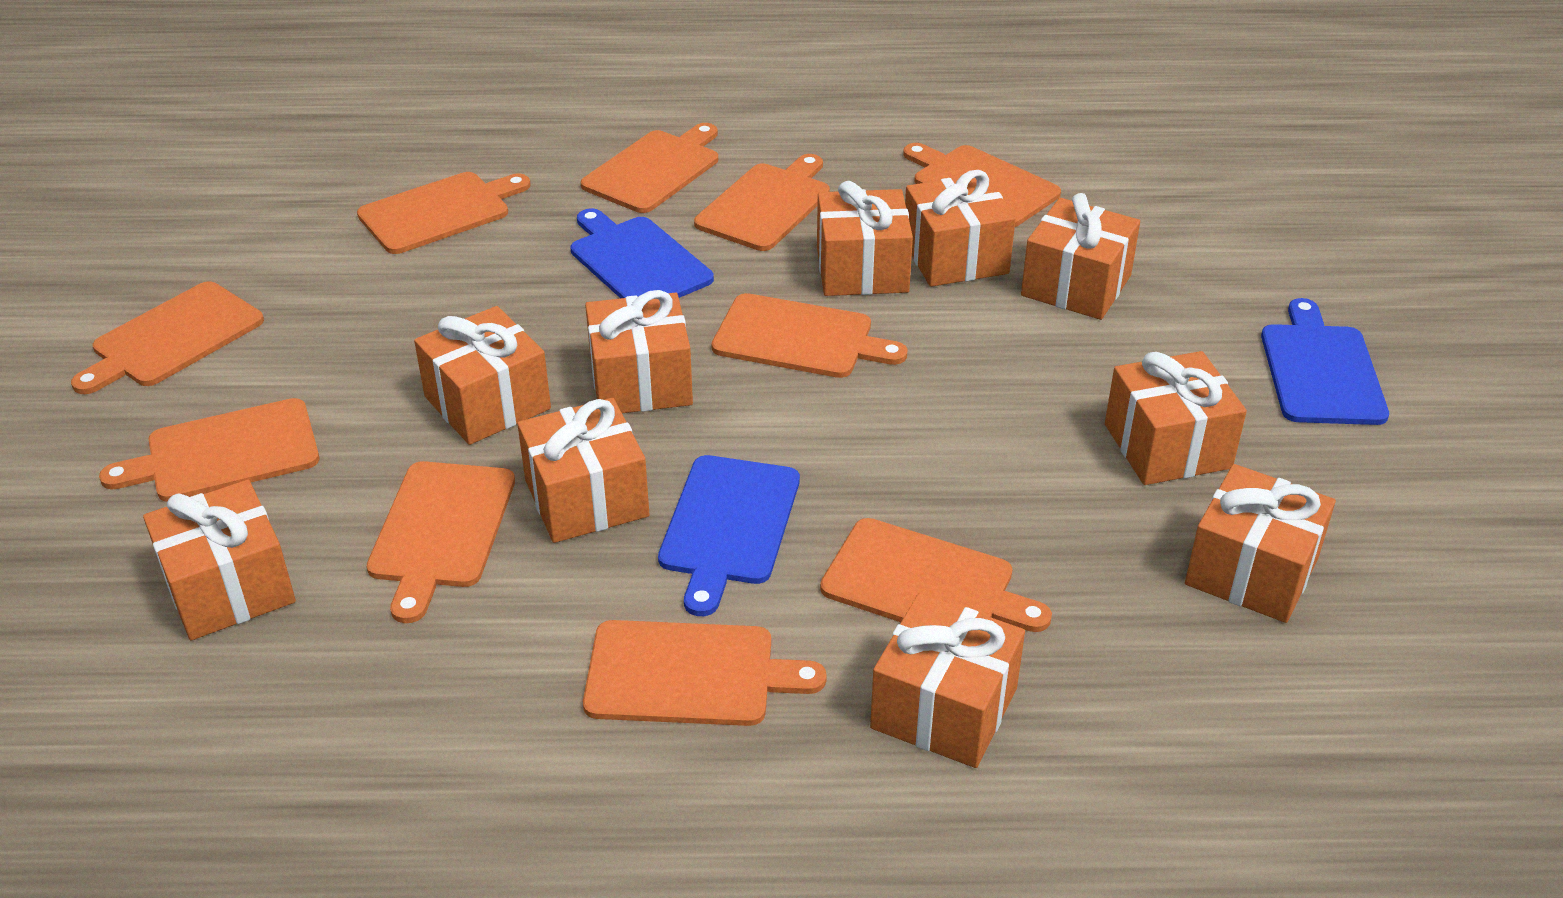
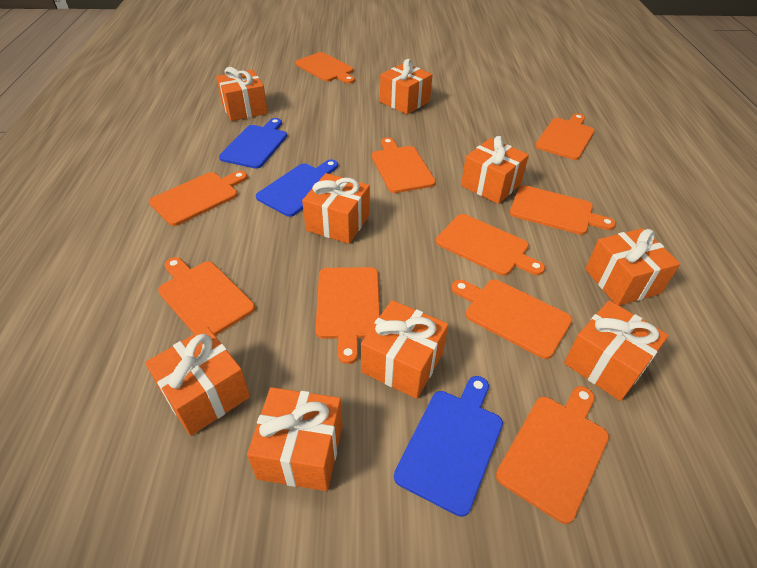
orange gift: 10 -> 9

